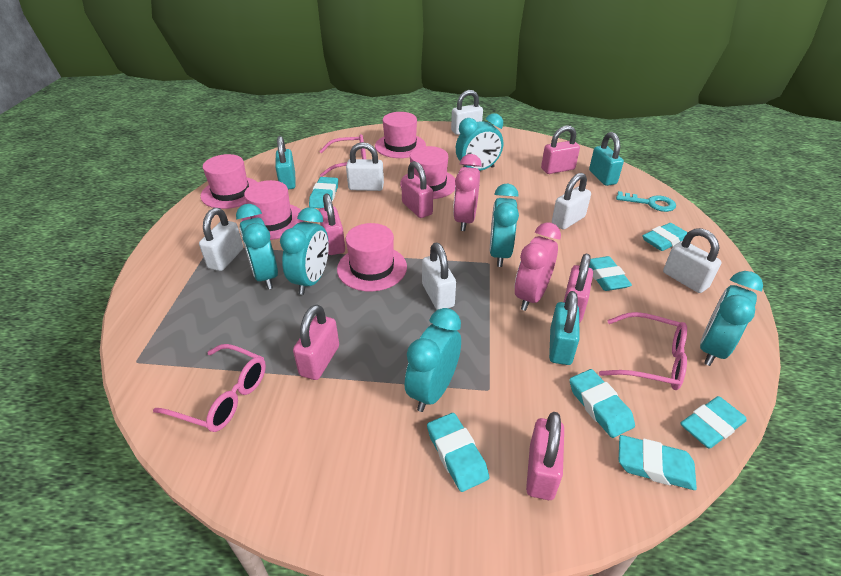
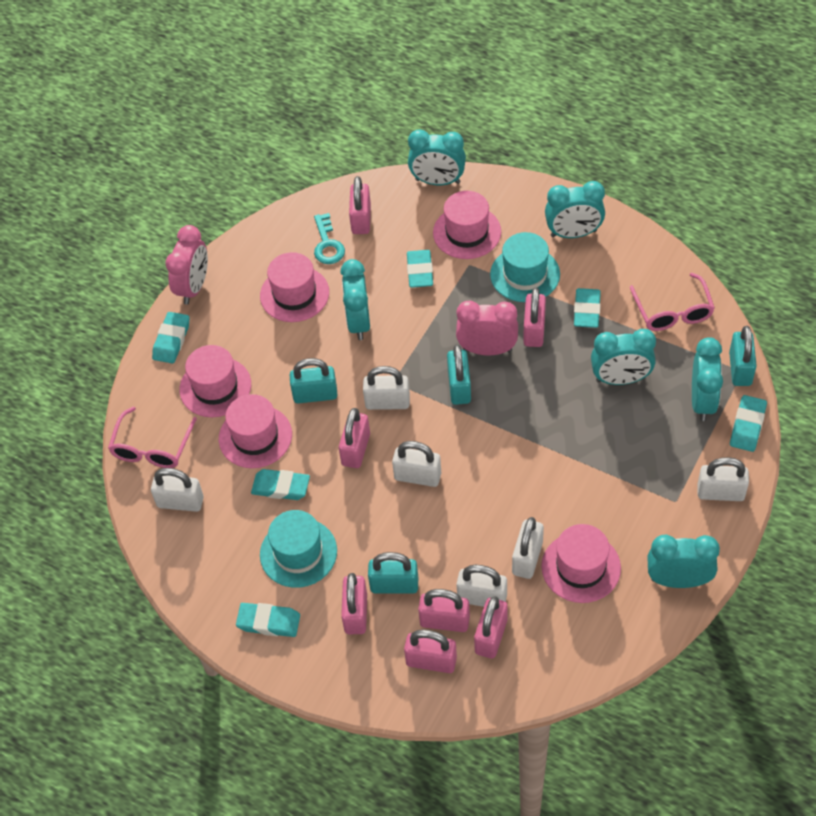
pink glasses: 3 -> 2
pink padlock: 6 -> 7
turquoise eraser: 7 -> 6
turquoise hat: 0 -> 2
turquoise padlock: 3 -> 4

